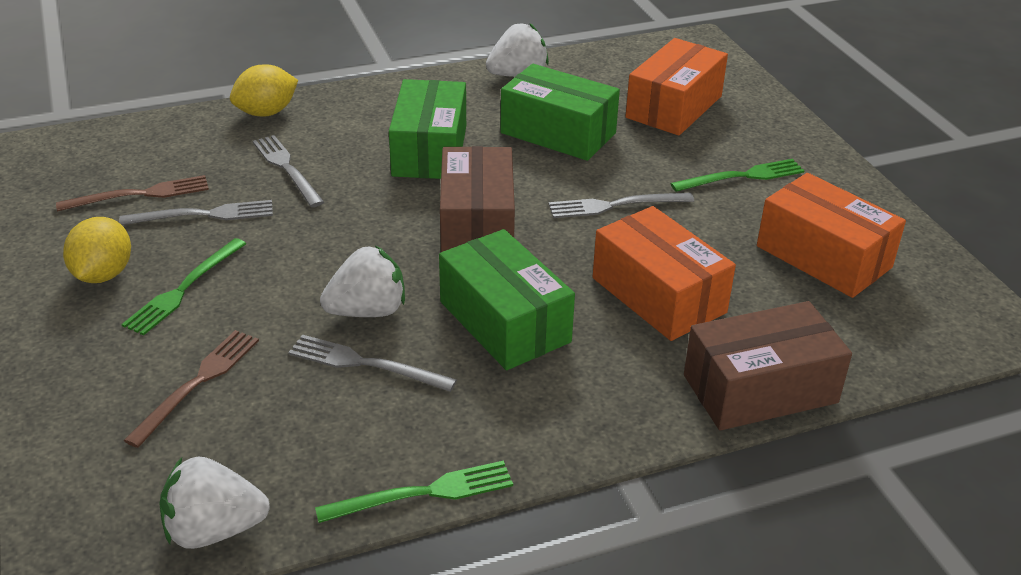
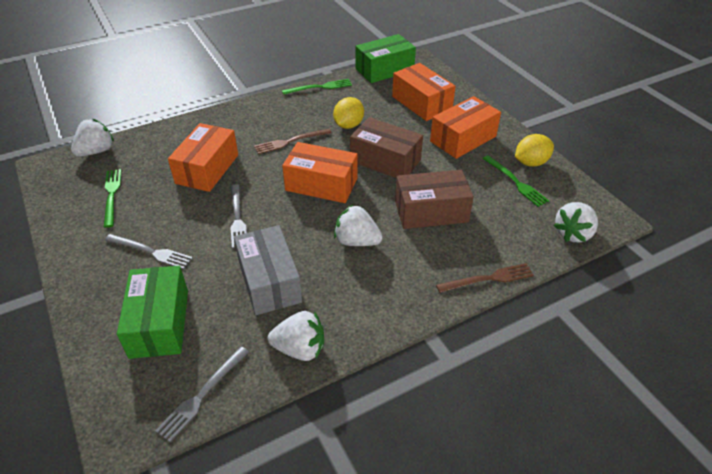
green box: 3 -> 2
grey box: 0 -> 1
grey fork: 4 -> 3
orange box: 3 -> 4
white strawberry: 3 -> 4

